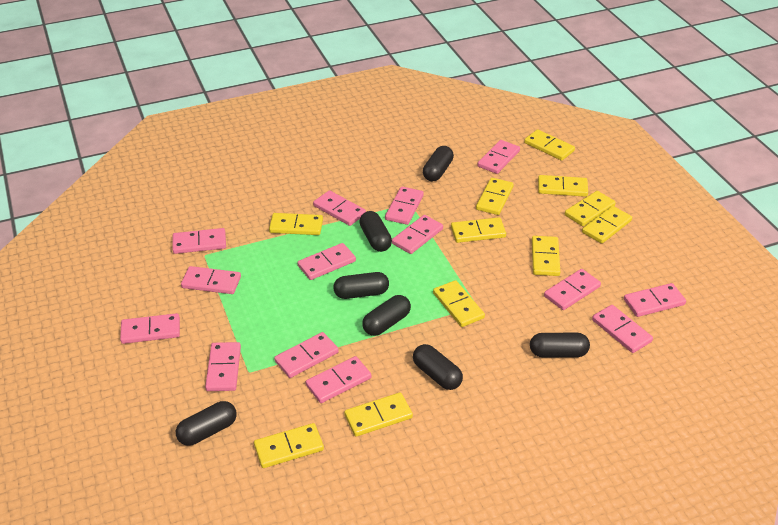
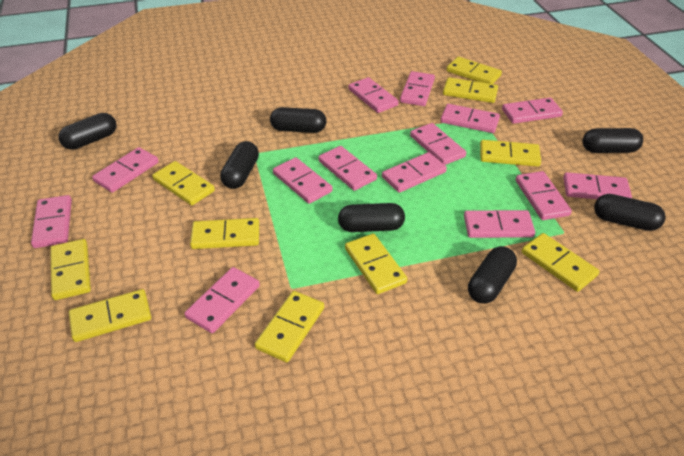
yellow domino: 11 -> 10

